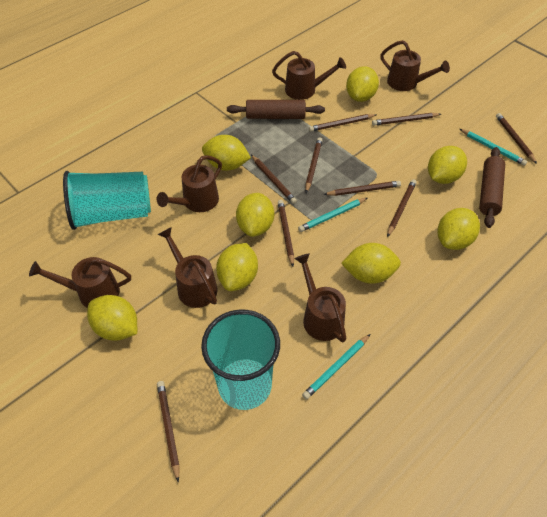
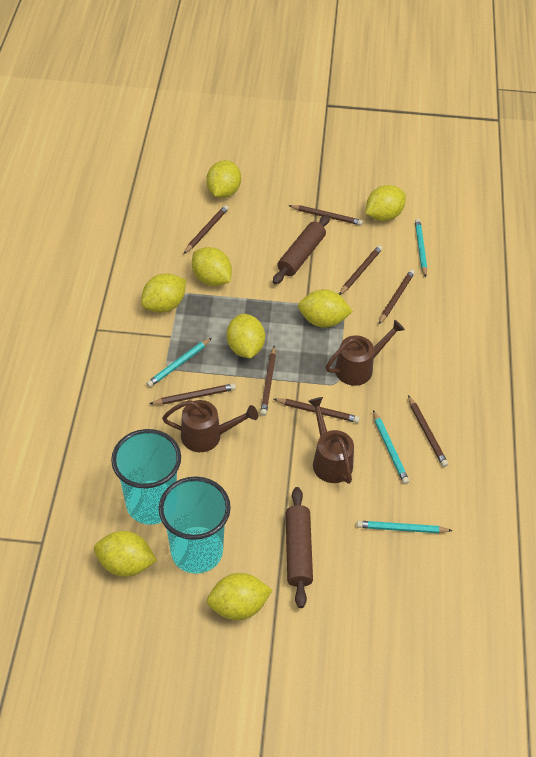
brown pencil: 9 -> 8
brown watering can: 6 -> 3
turquoise pencil: 3 -> 4

